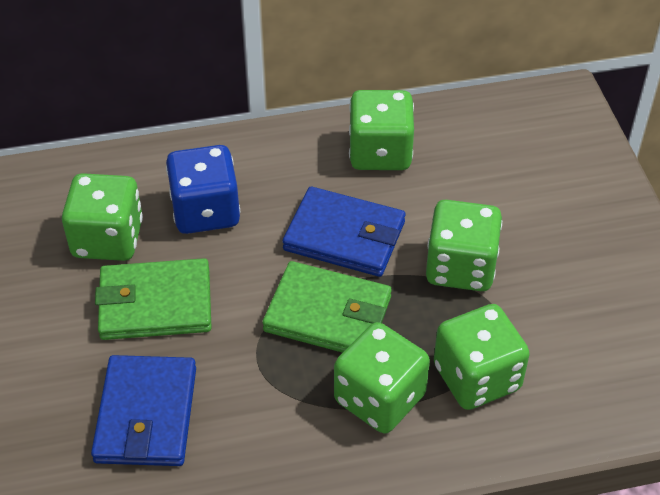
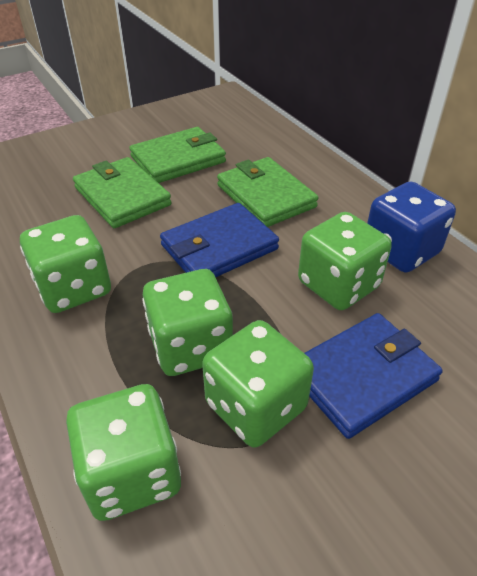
green wallet: 2 -> 3

